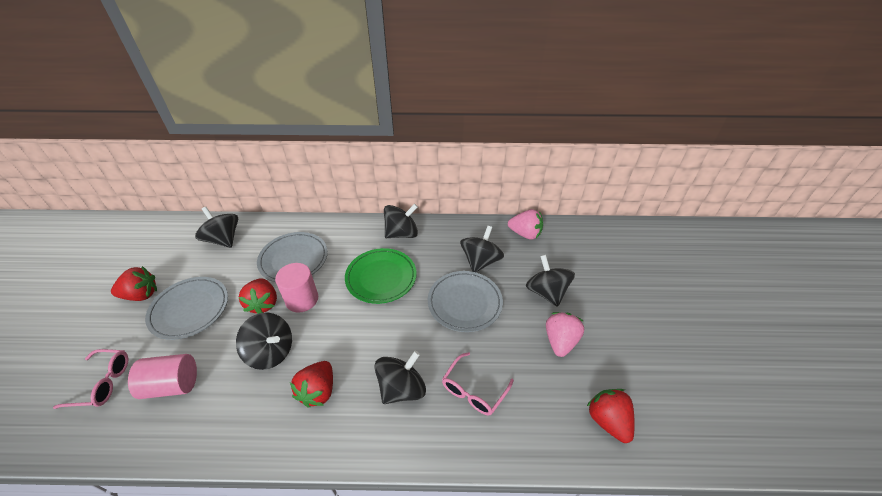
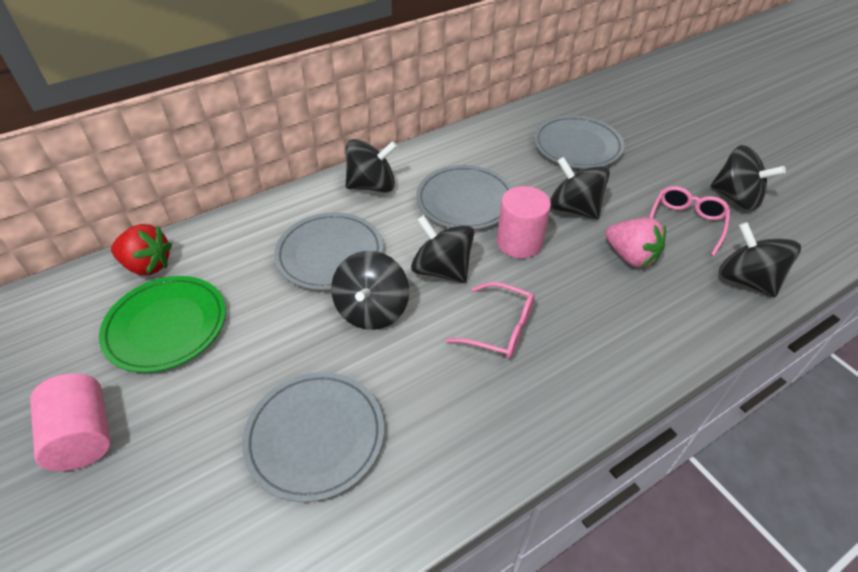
grey plate: 3 -> 4
pink strawberry: 2 -> 1
red strawberry: 4 -> 1

